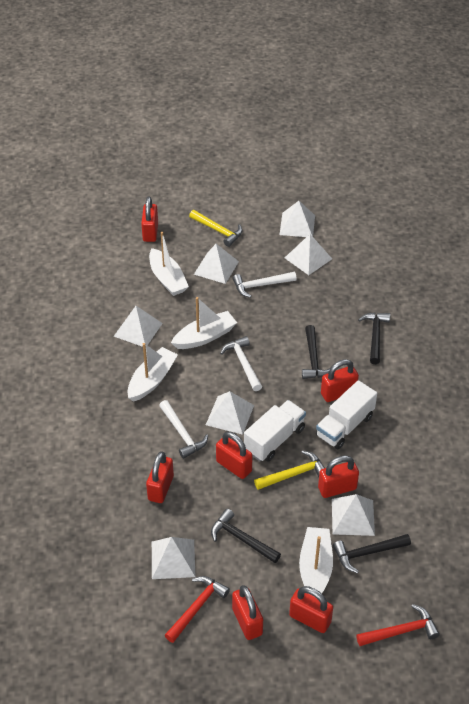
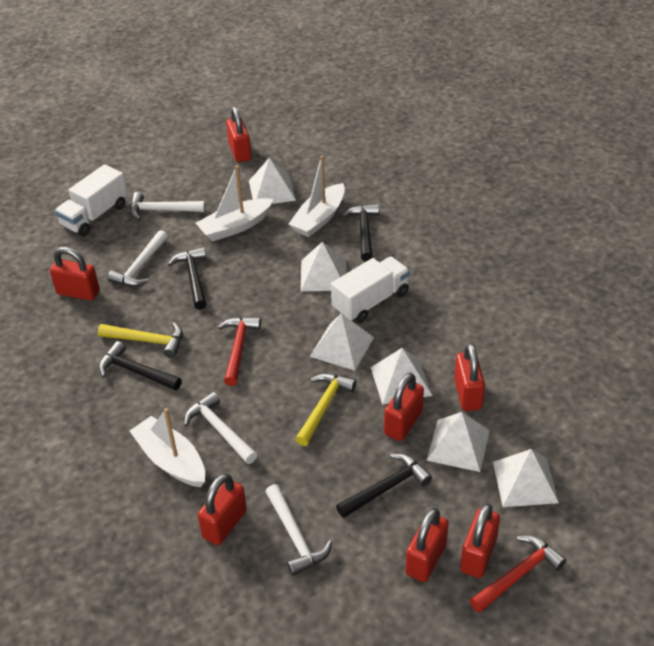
white boat: 4 -> 3
white hammer: 3 -> 4
white pyramid: 7 -> 6

